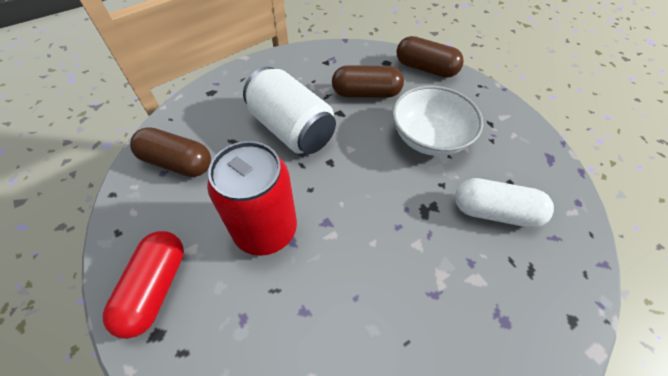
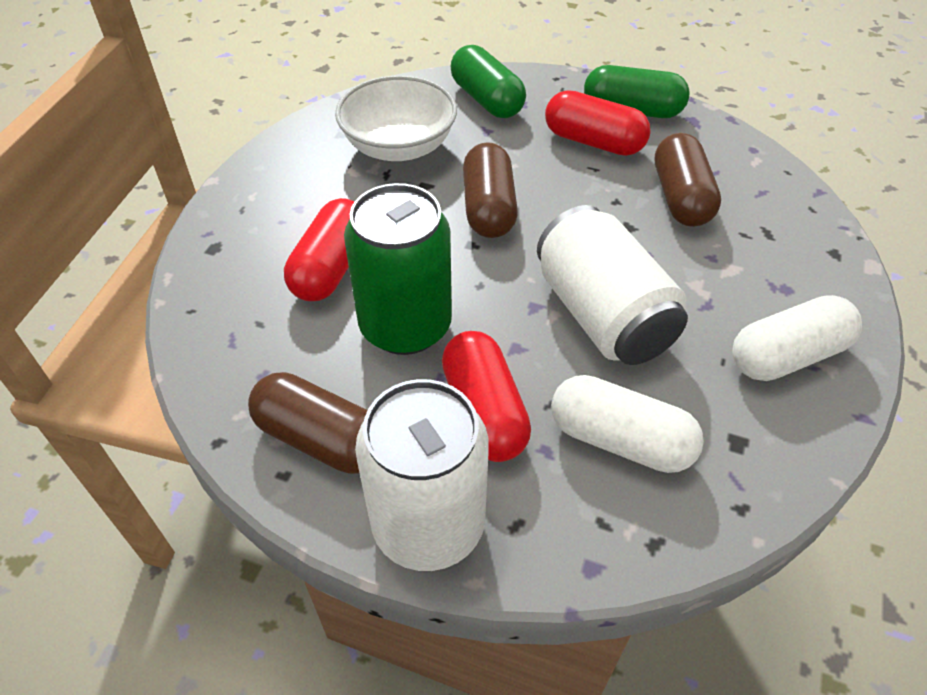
green can: 0 -> 1
green capsule: 0 -> 2
red can: 1 -> 0
red capsule: 1 -> 3
white can: 1 -> 2
white capsule: 1 -> 2

